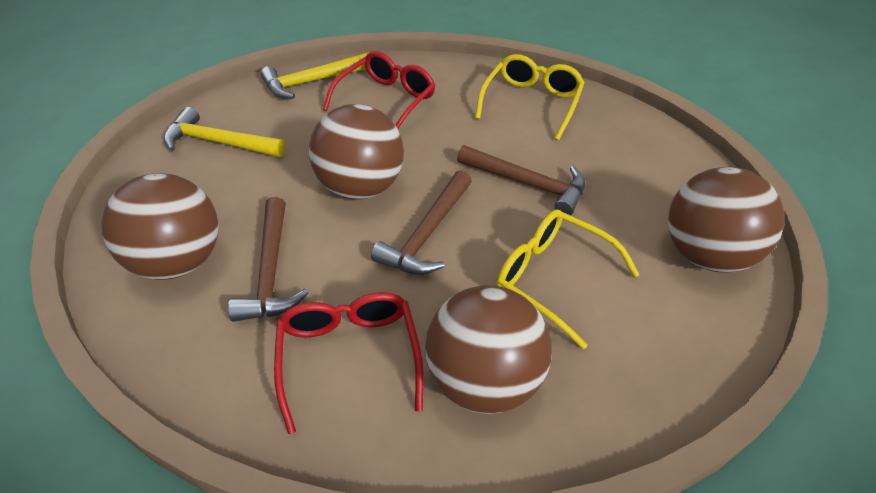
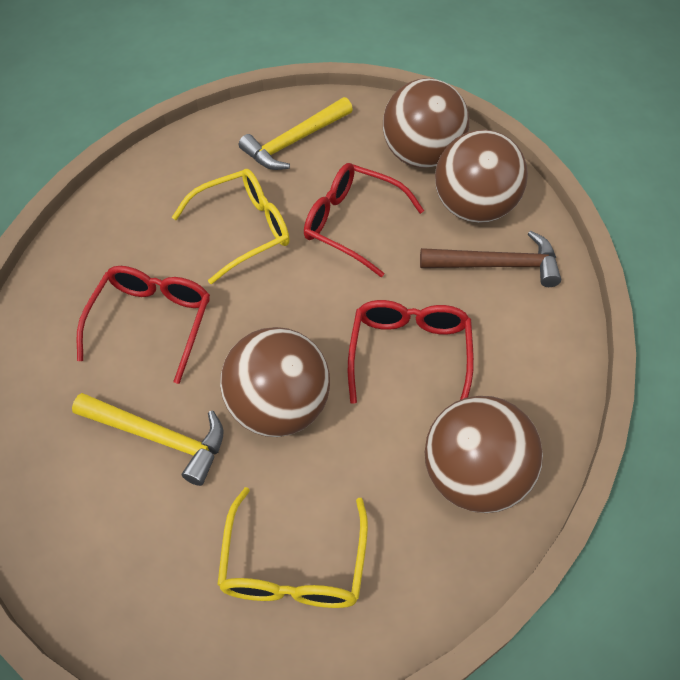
brown hammer: 3 -> 1
red glasses: 2 -> 3

